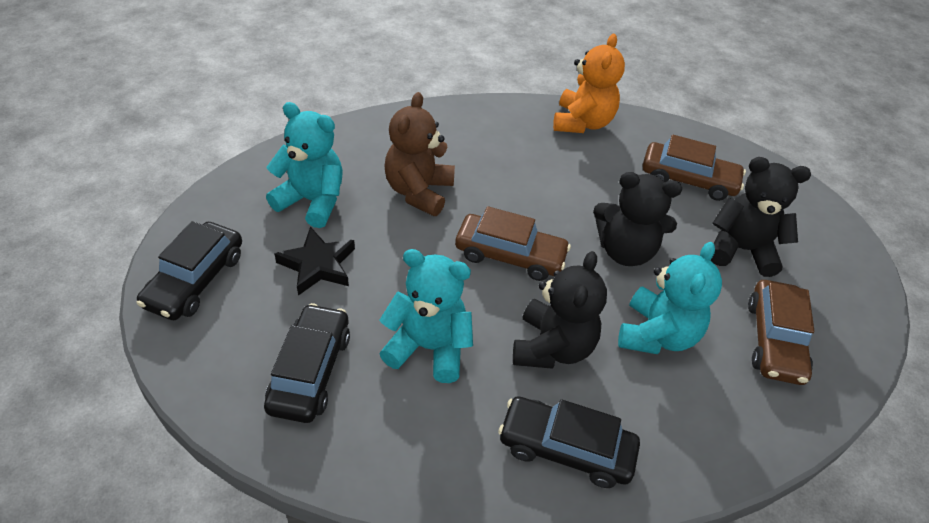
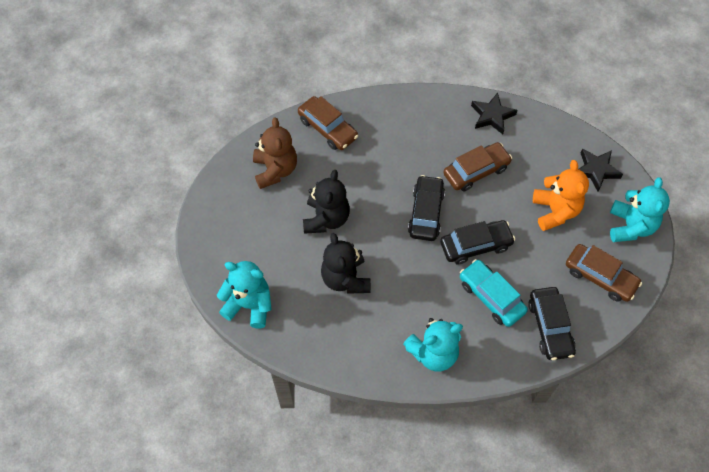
black star: 1 -> 2
black teddy bear: 3 -> 2
turquoise car: 0 -> 1

